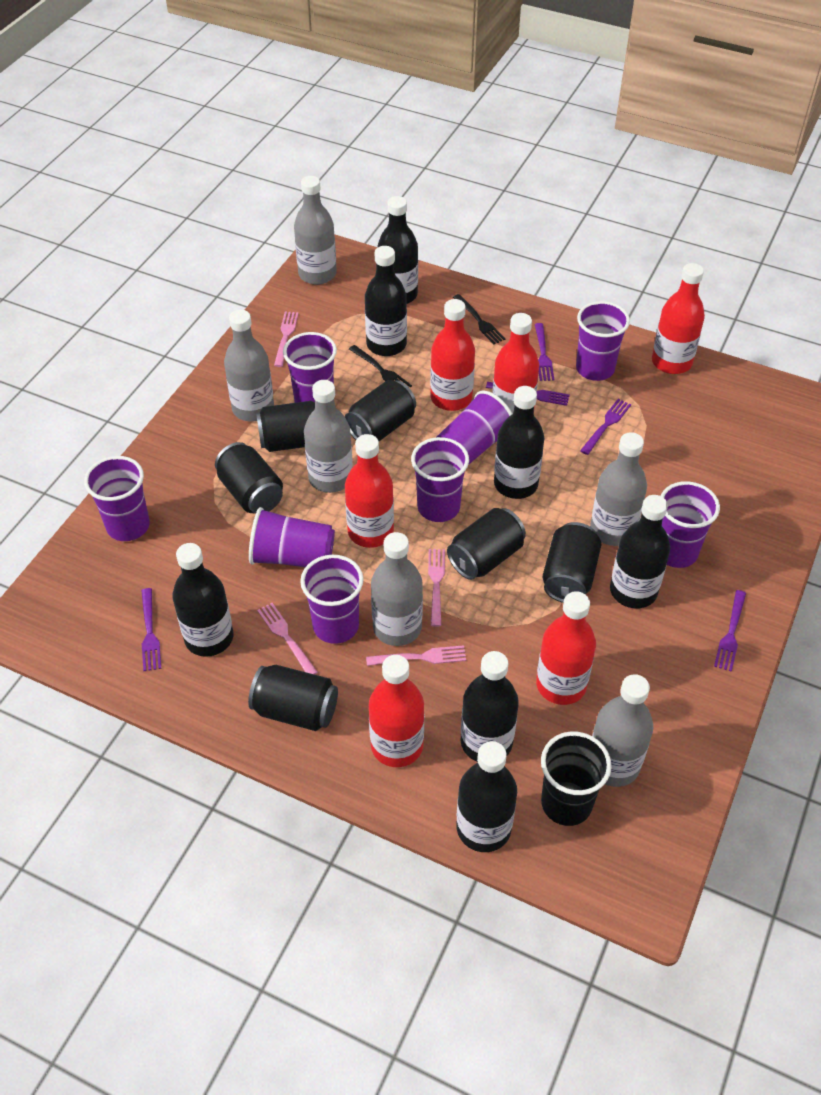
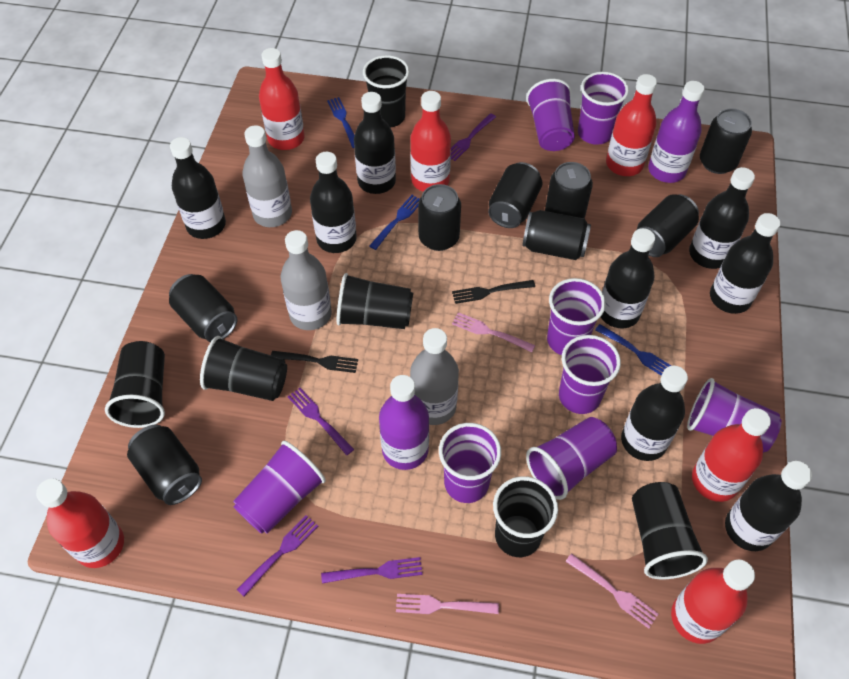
black bottle: 7 -> 8
black can: 6 -> 8
black cup: 1 -> 6
blue fork: 0 -> 3
grey bottle: 6 -> 3
pink fork: 4 -> 3
purple bottle: 0 -> 2
purple fork: 5 -> 4

